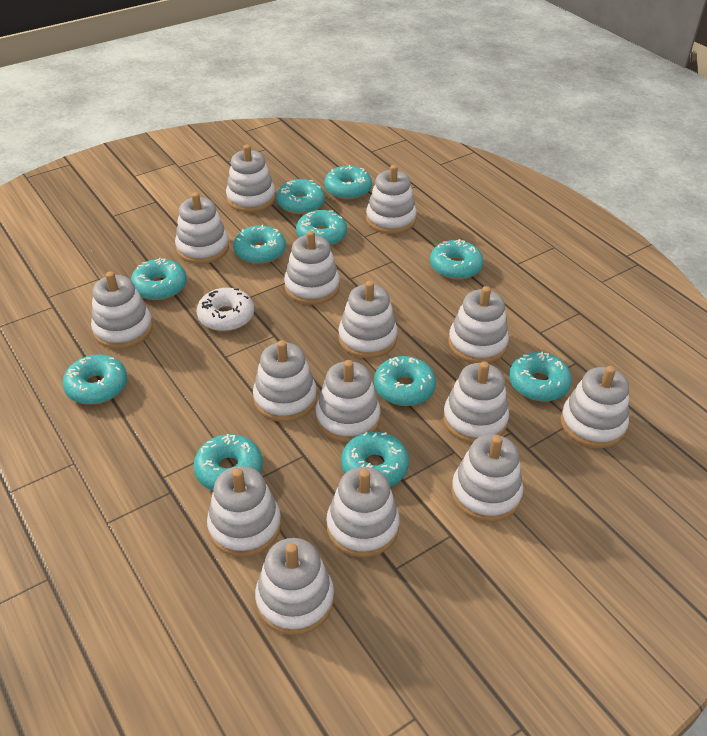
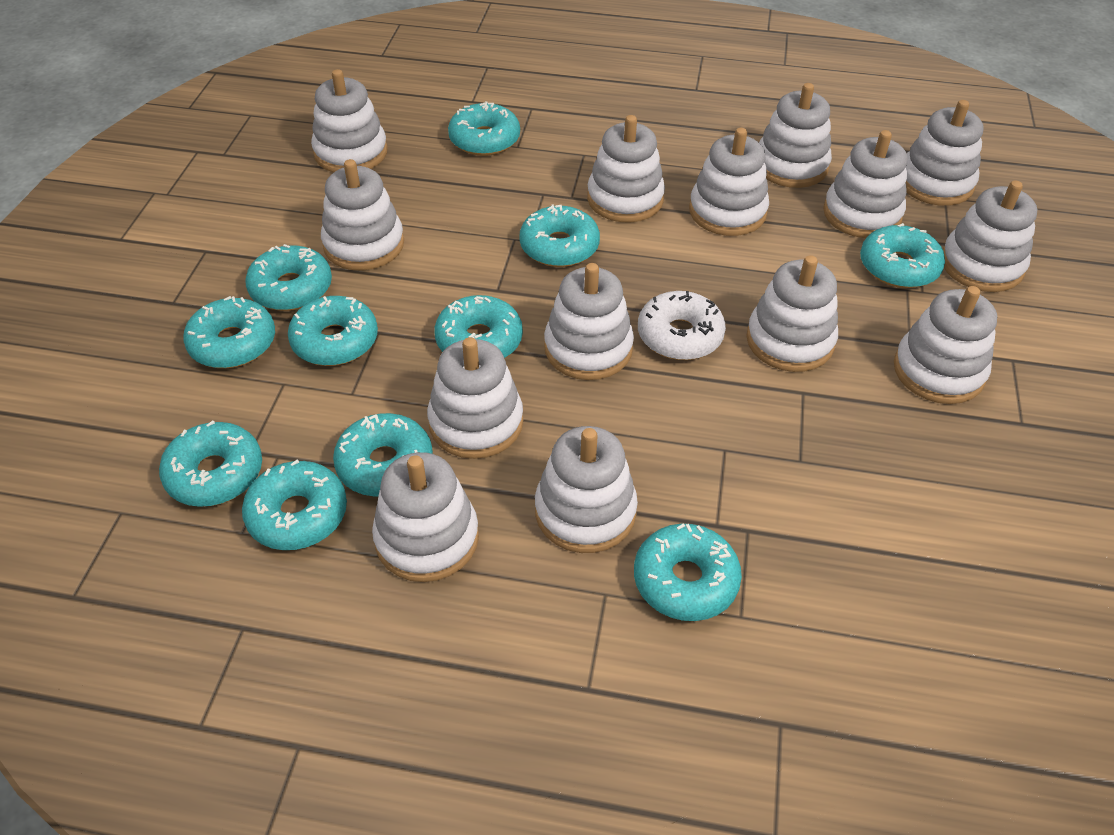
white stacking toy: 15 -> 14

